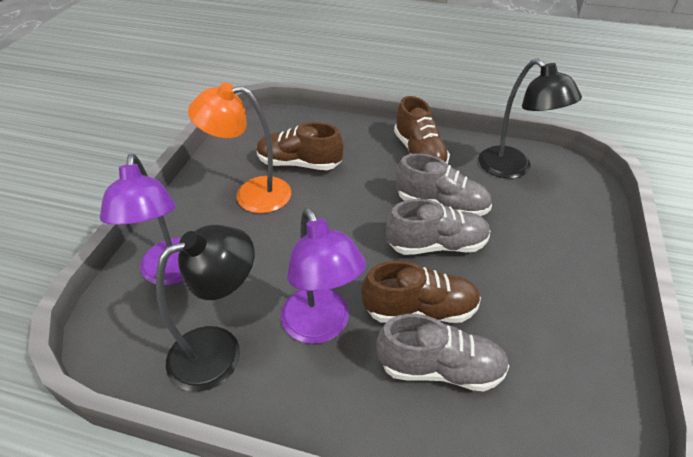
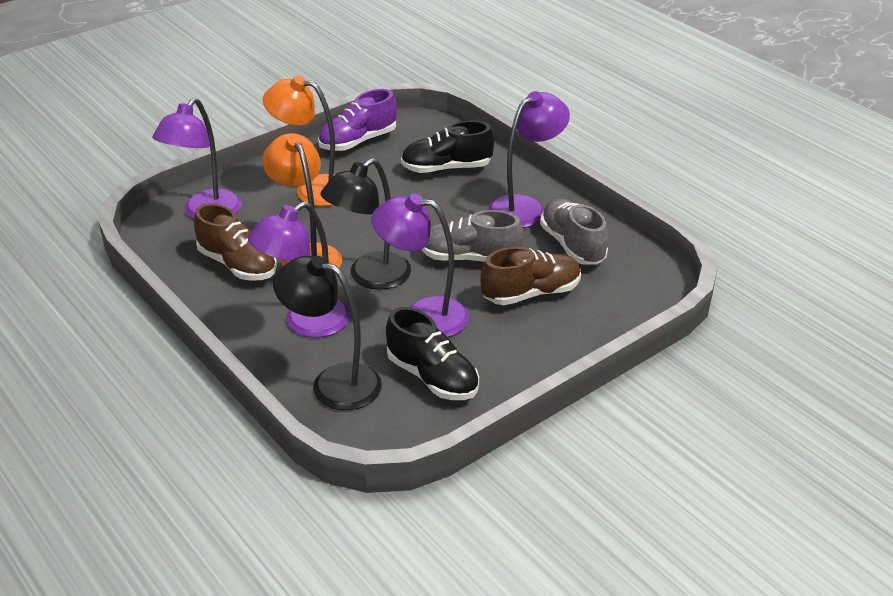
black shoe: 0 -> 2
brown shoe: 3 -> 2
grey shoe: 3 -> 2
orange lamp: 1 -> 2
purple lamp: 2 -> 4
purple shoe: 0 -> 1

